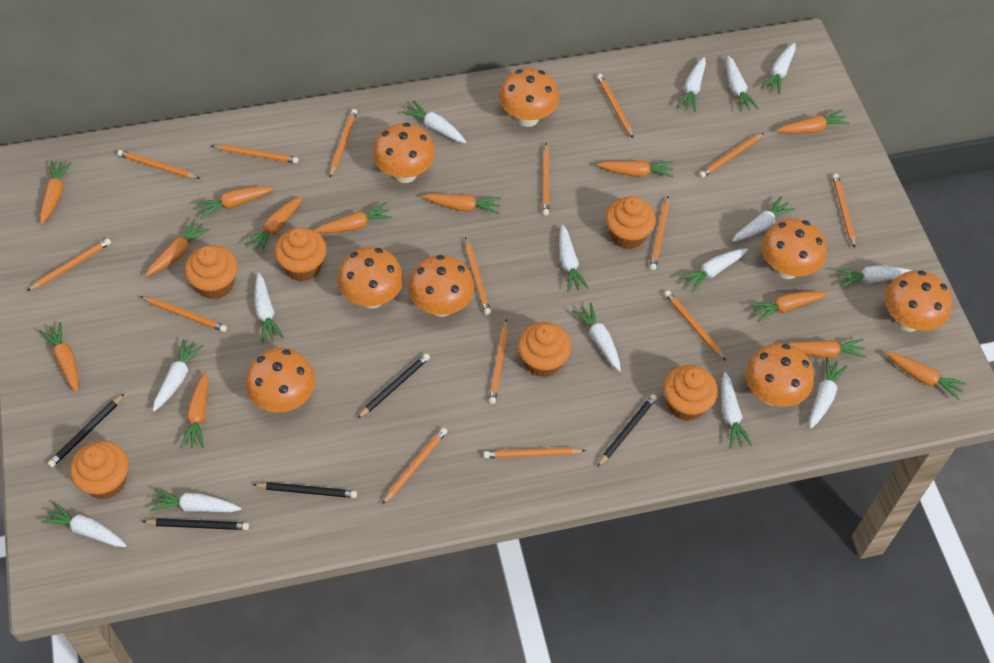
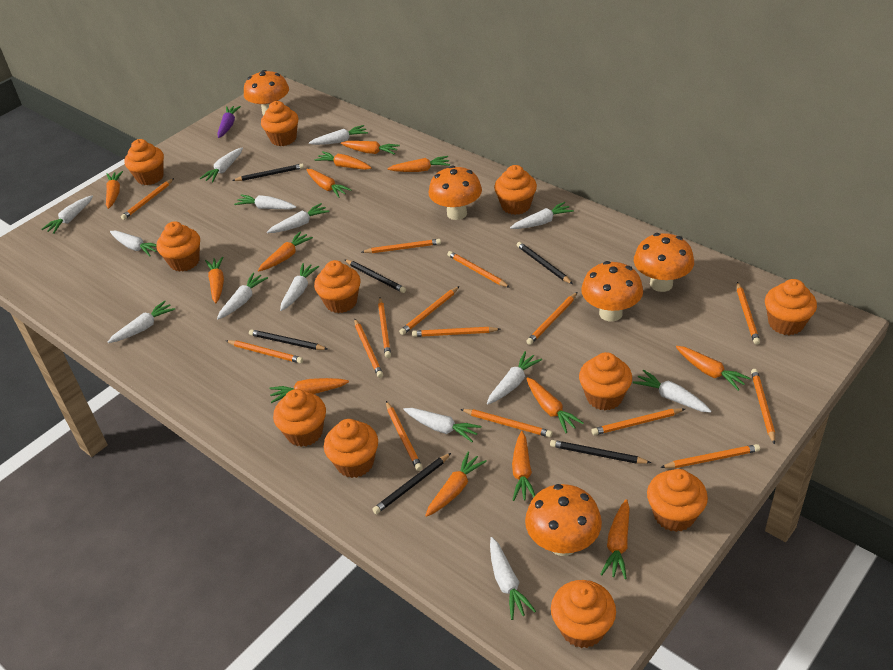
black pencil: 5 -> 6
orange cupcake: 6 -> 11
orange mushroom: 8 -> 5
purple carrot: 0 -> 1
white carrot: 15 -> 14

